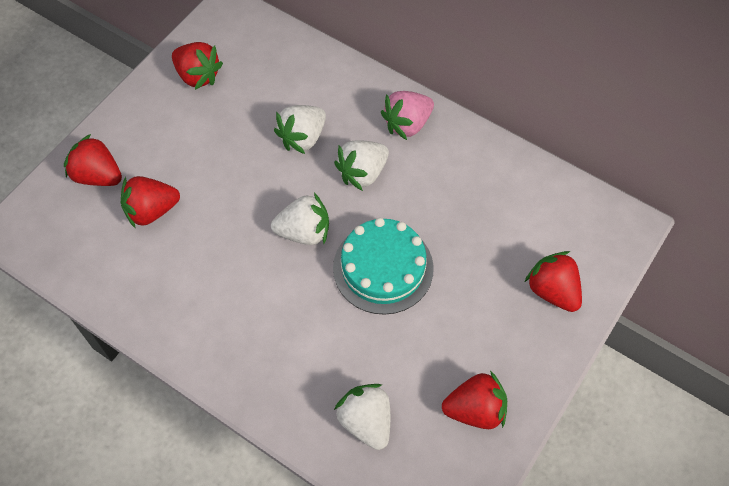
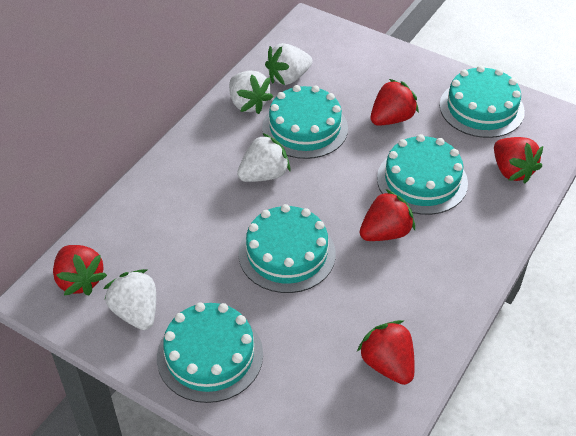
pink strawberry: 1 -> 0
turquoise cake: 1 -> 5

